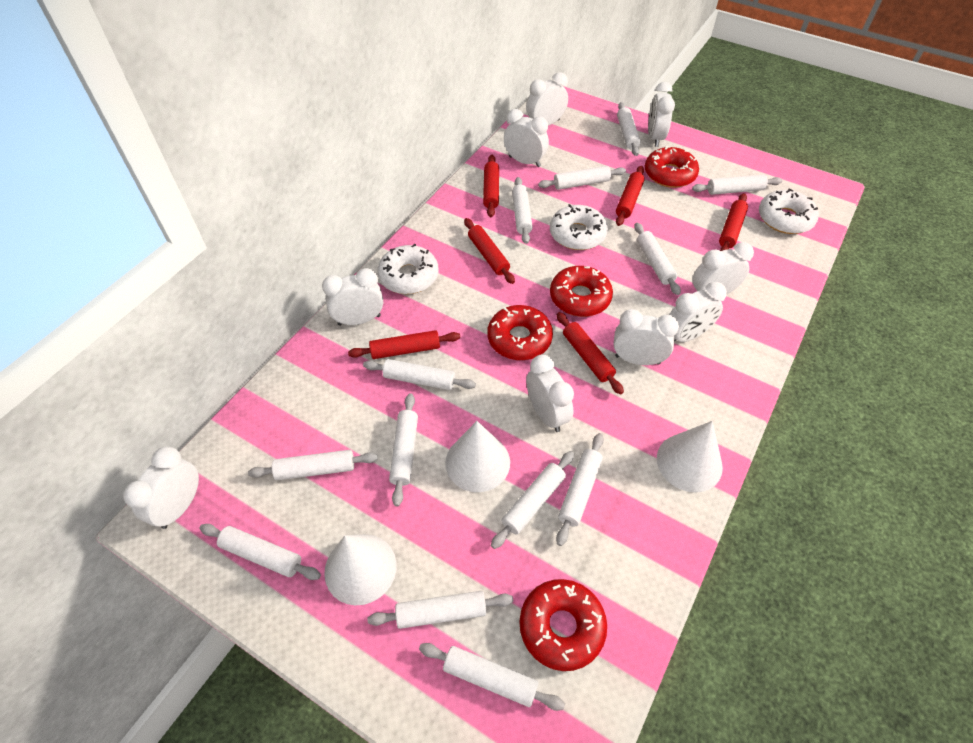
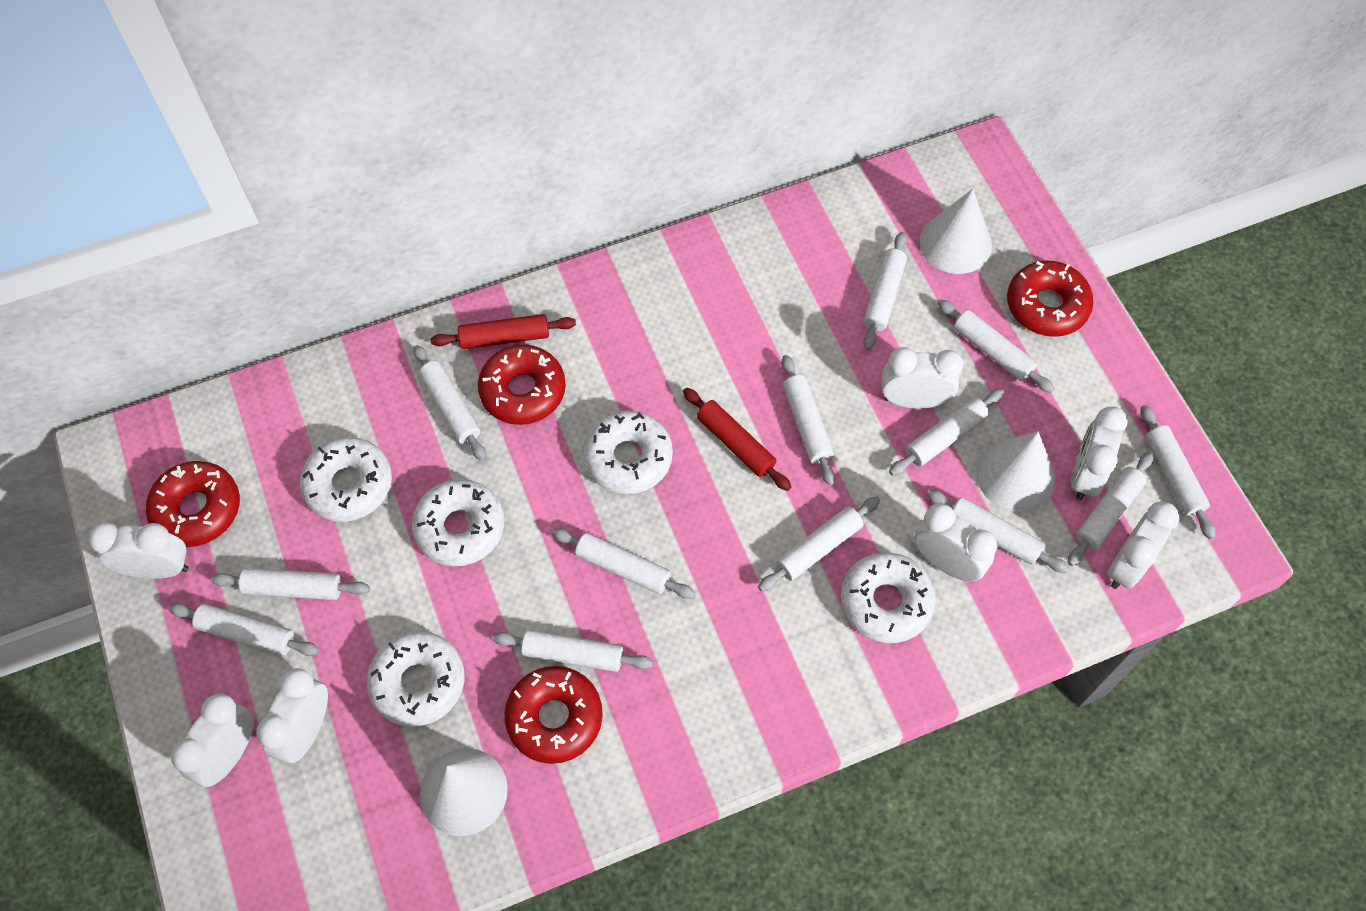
red rolling pin: 6 -> 2
white clock: 9 -> 7
white donut: 3 -> 5

